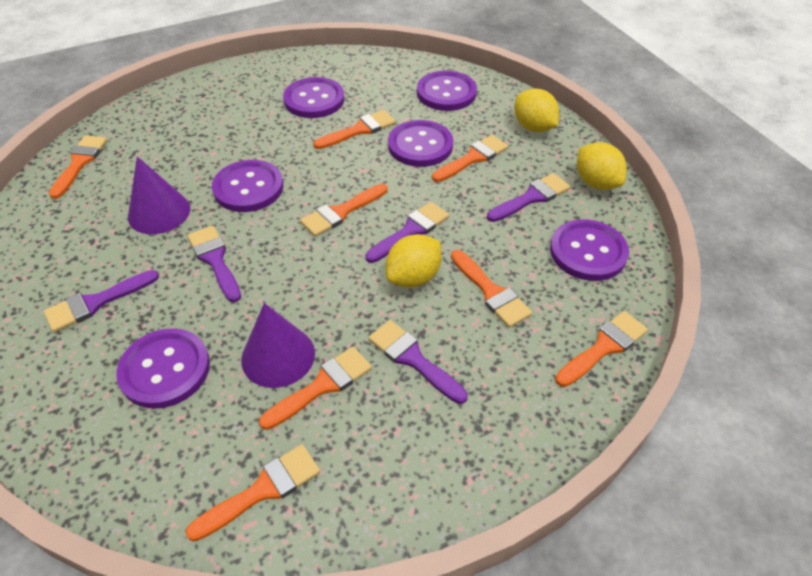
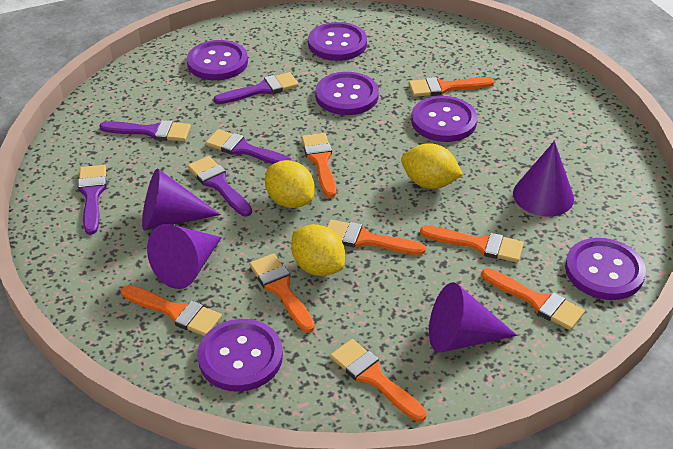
purple cone: 2 -> 4

